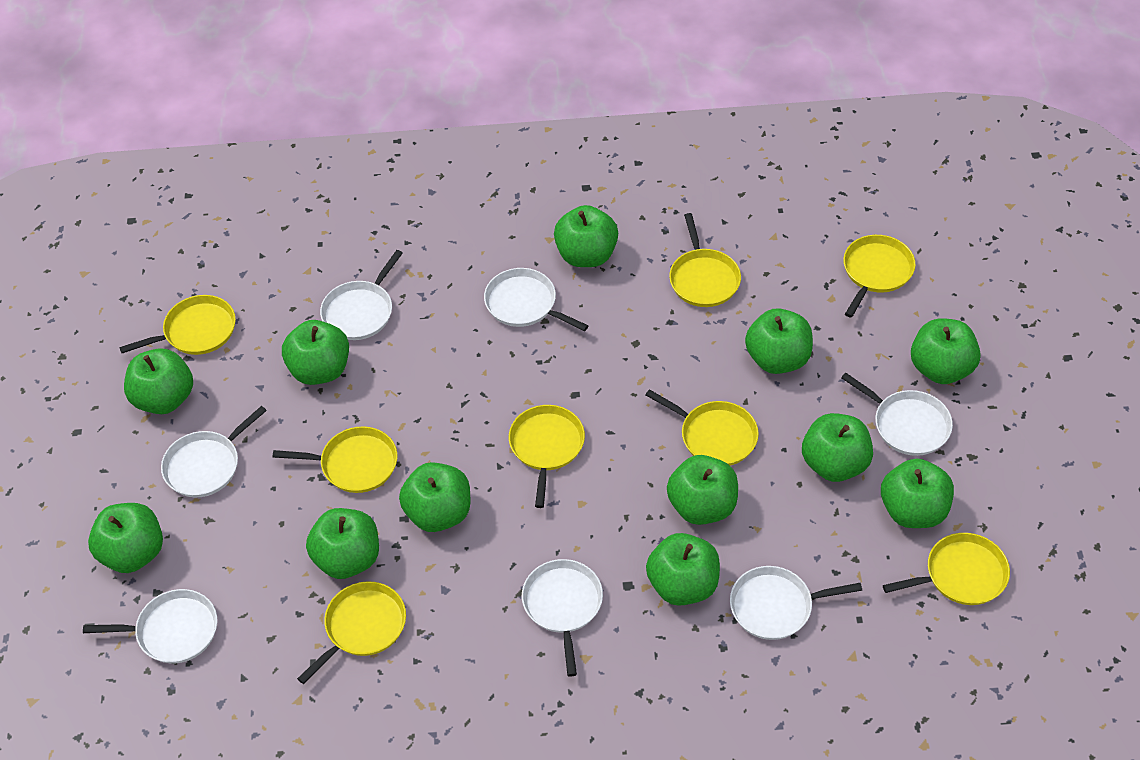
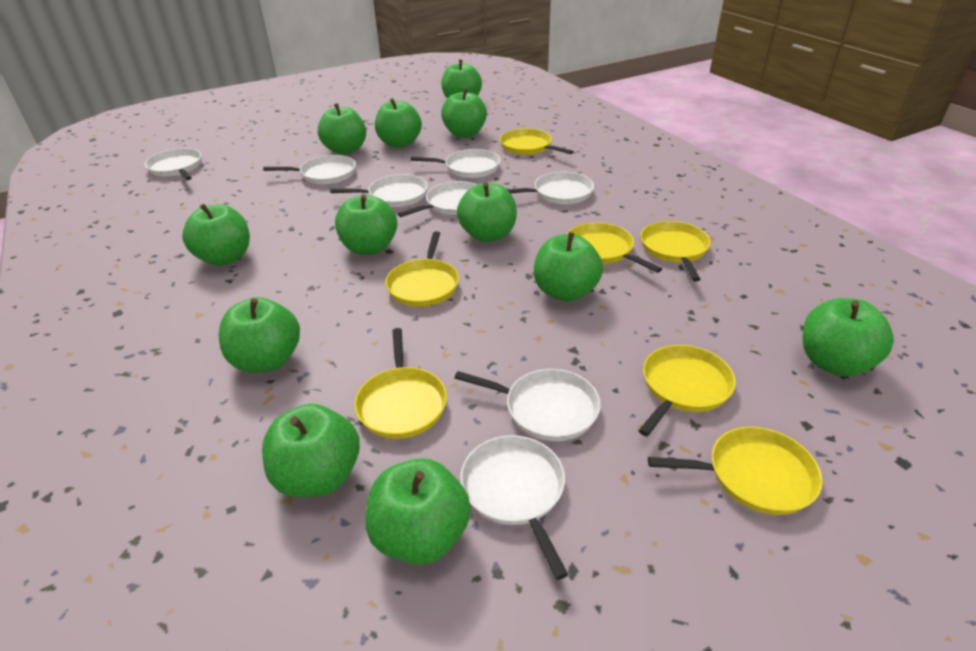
white pan: 7 -> 8
yellow pan: 8 -> 7

